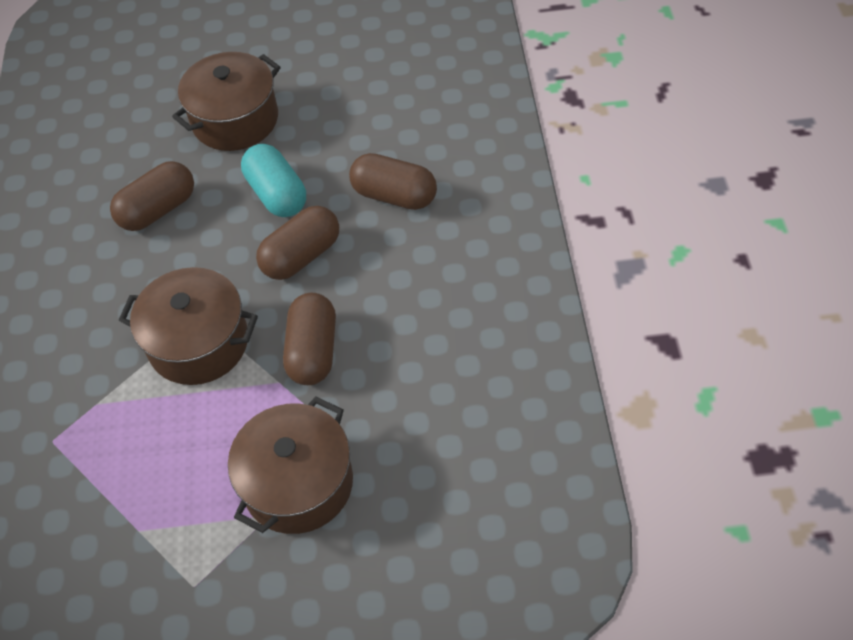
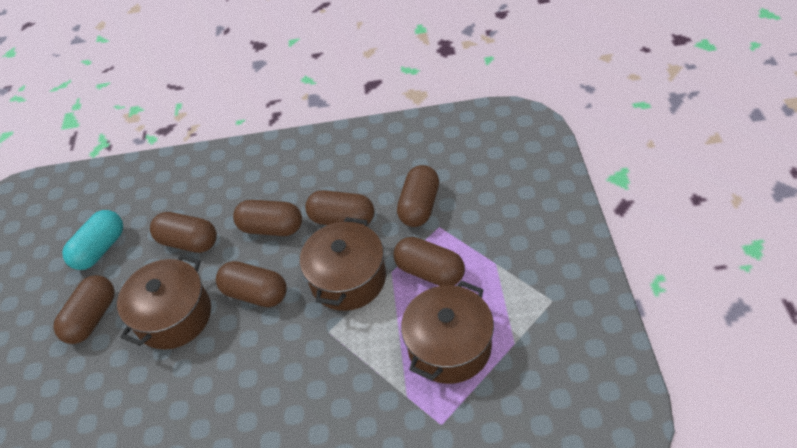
brown capsule: 4 -> 7

